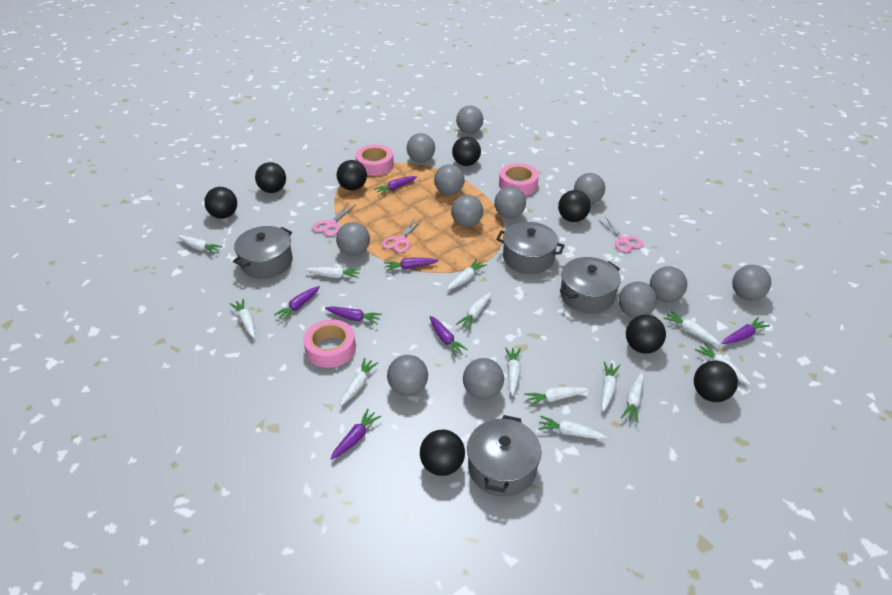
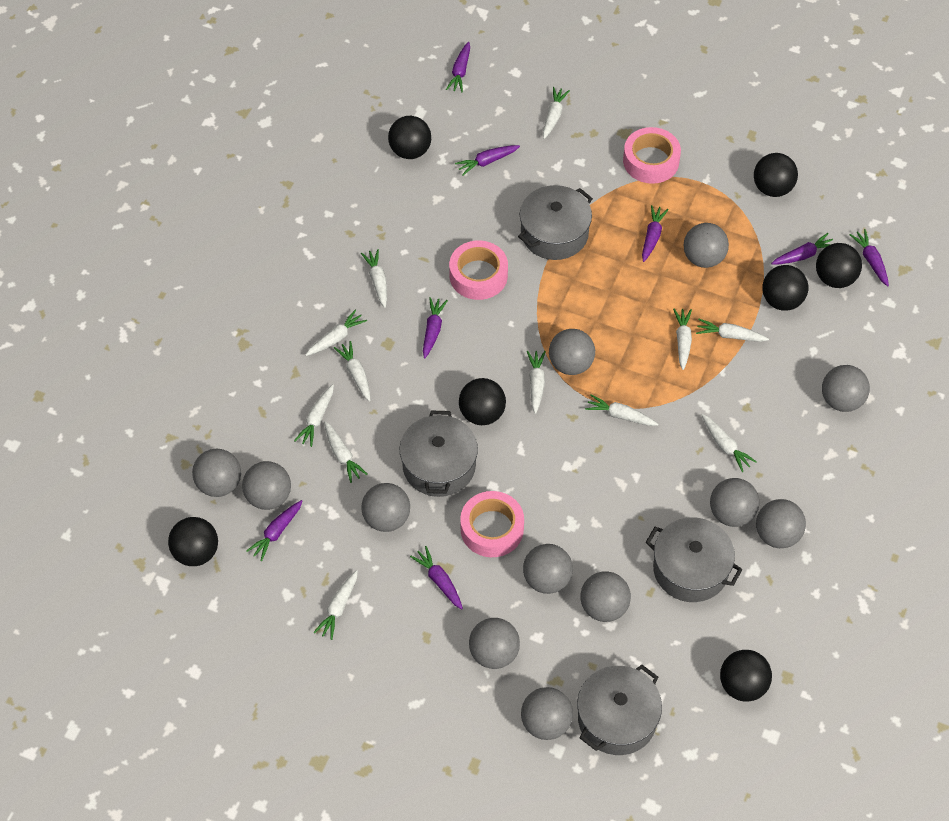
black ball: 8 -> 7
pink scissors: 3 -> 0
purple carrot: 7 -> 8
white carrot: 13 -> 12

